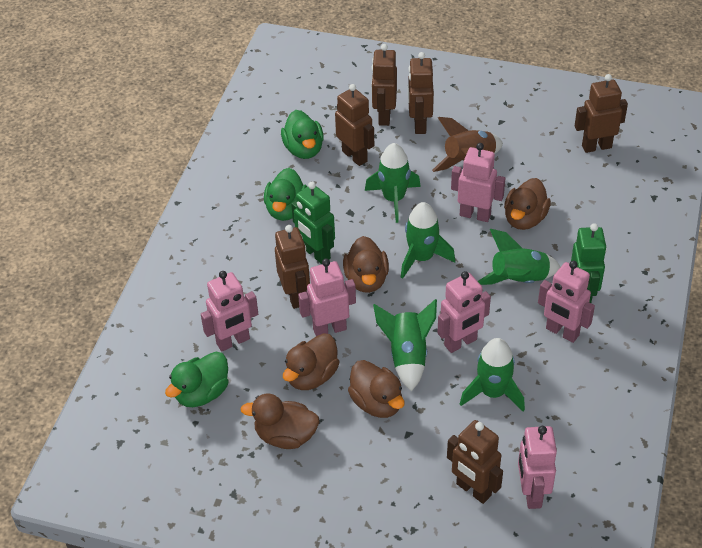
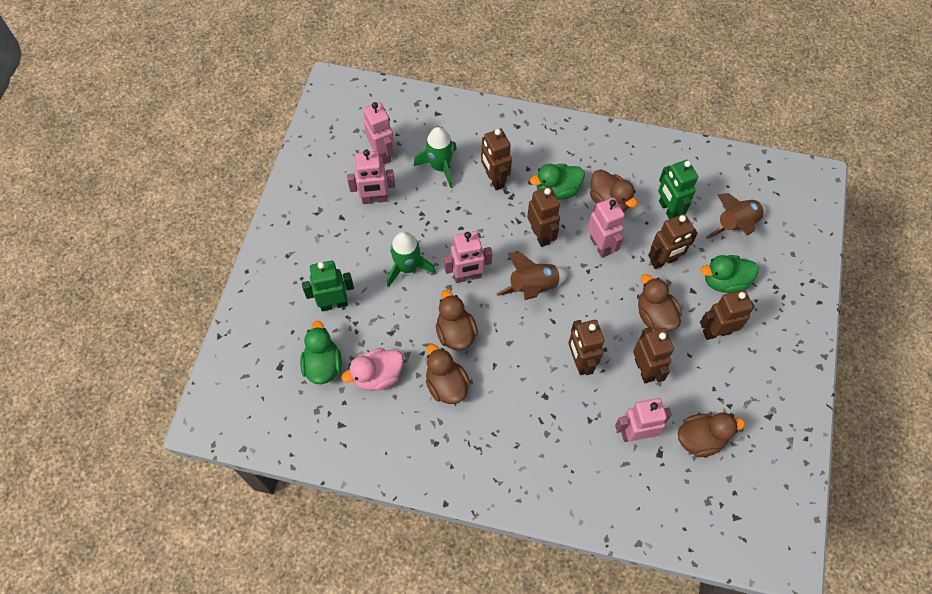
brown rocket: 1 -> 2
green rocket: 5 -> 2
pink duck: 0 -> 1
pink robot: 6 -> 5

